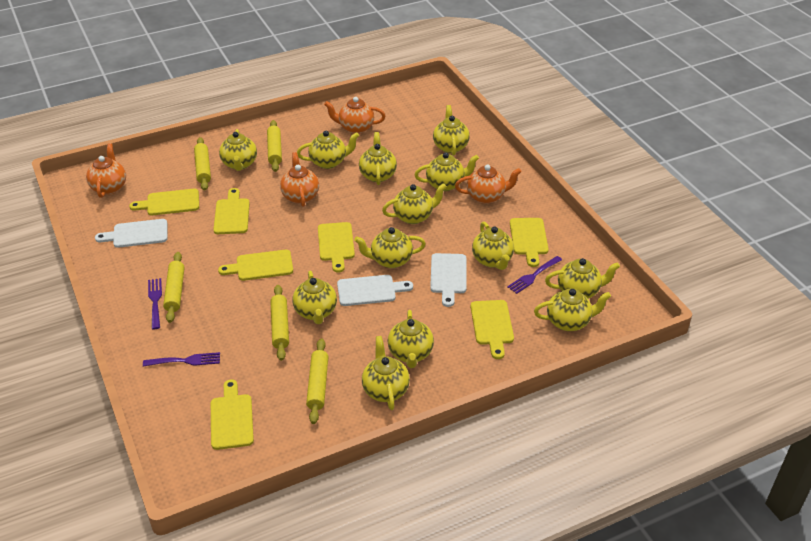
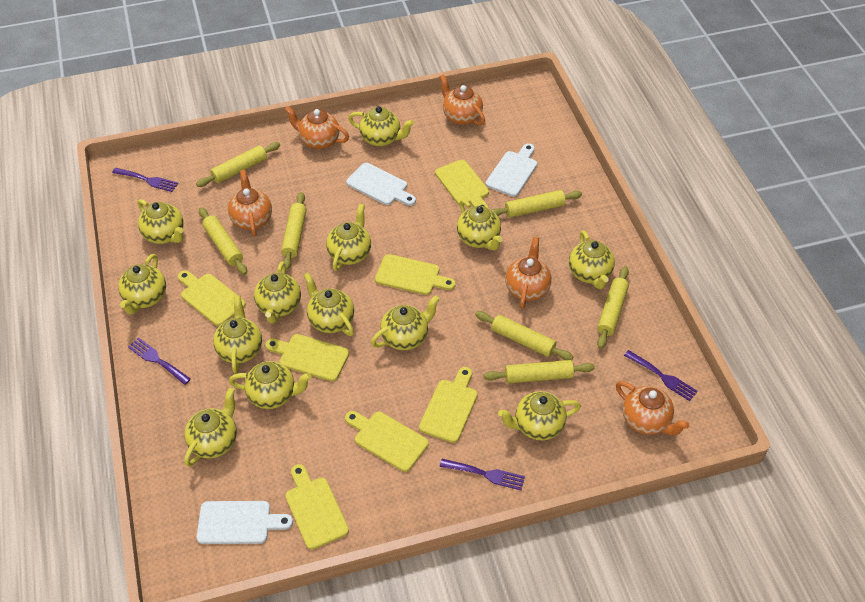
orange teapot: 4 -> 5
purple fork: 3 -> 4
yellow rolling pin: 5 -> 7

